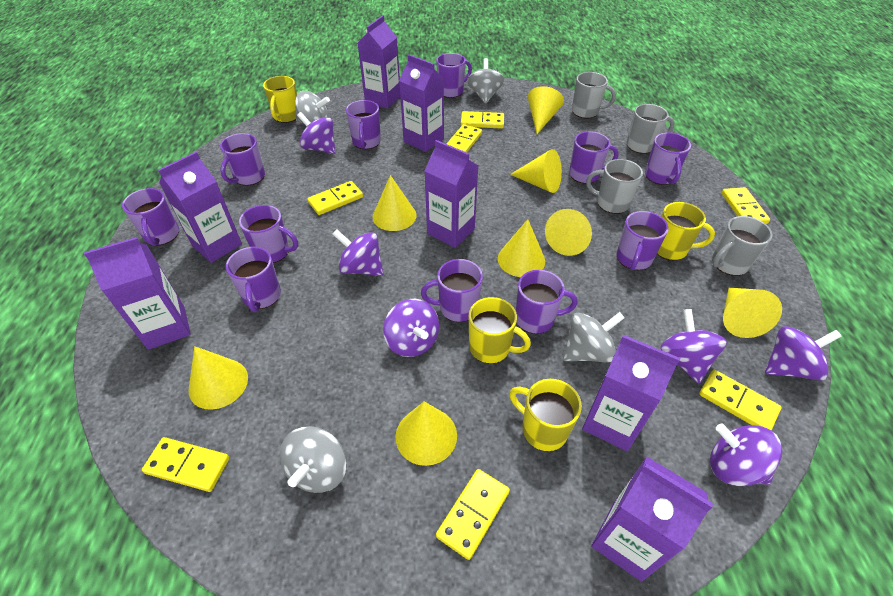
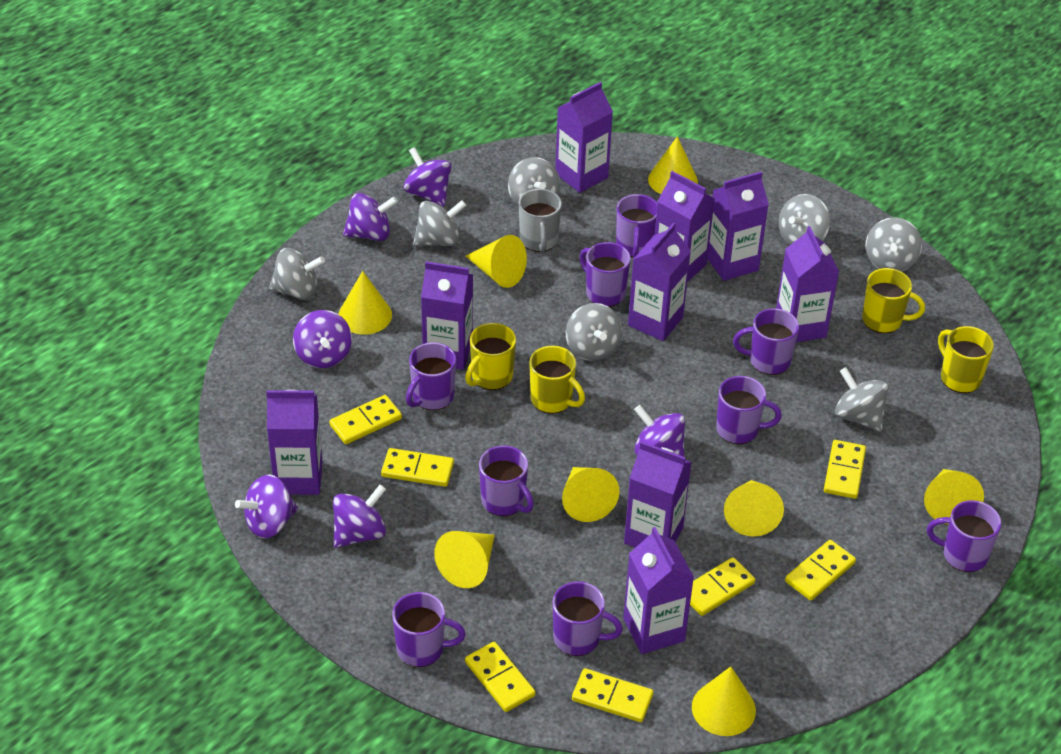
grey mug: 4 -> 1
grey spinning top: 4 -> 7
purple carton: 7 -> 9
purple mug: 11 -> 9

